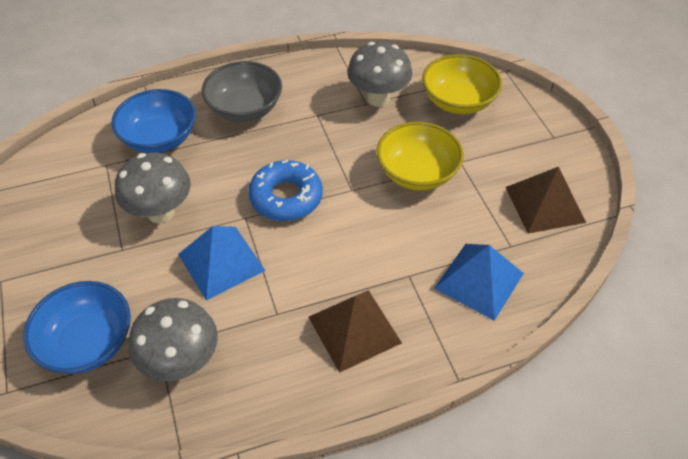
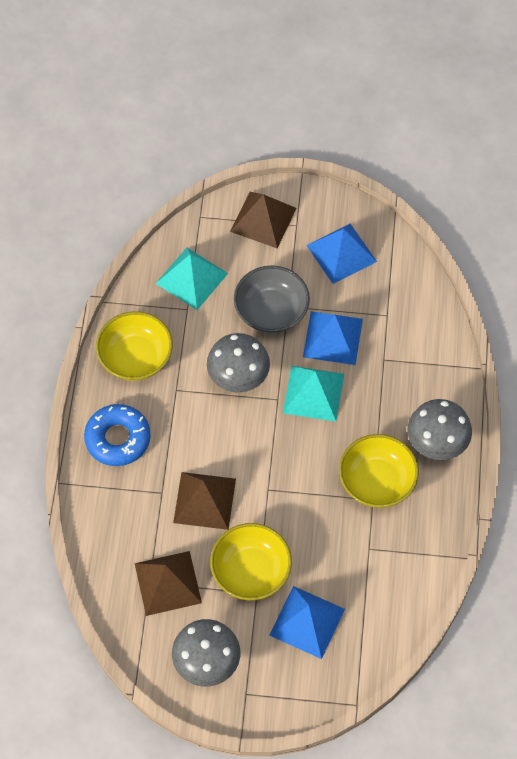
blue bowl: 2 -> 0
blue pyramid: 2 -> 3
brown pyramid: 2 -> 3
turquoise pyramid: 0 -> 2
yellow bowl: 2 -> 3

